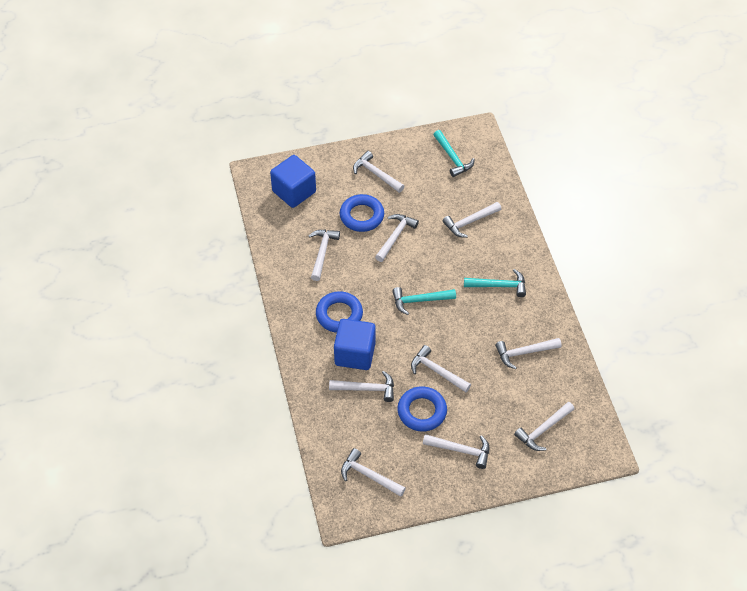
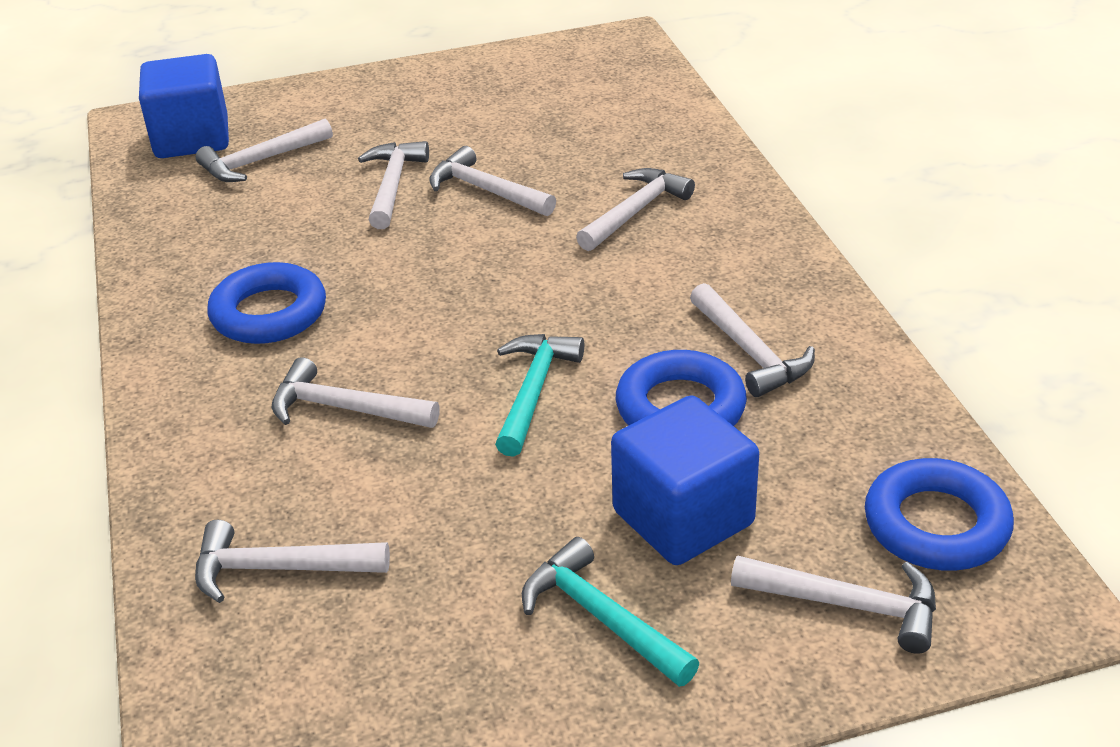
turquoise hammer: 3 -> 2
white hammer: 10 -> 8

